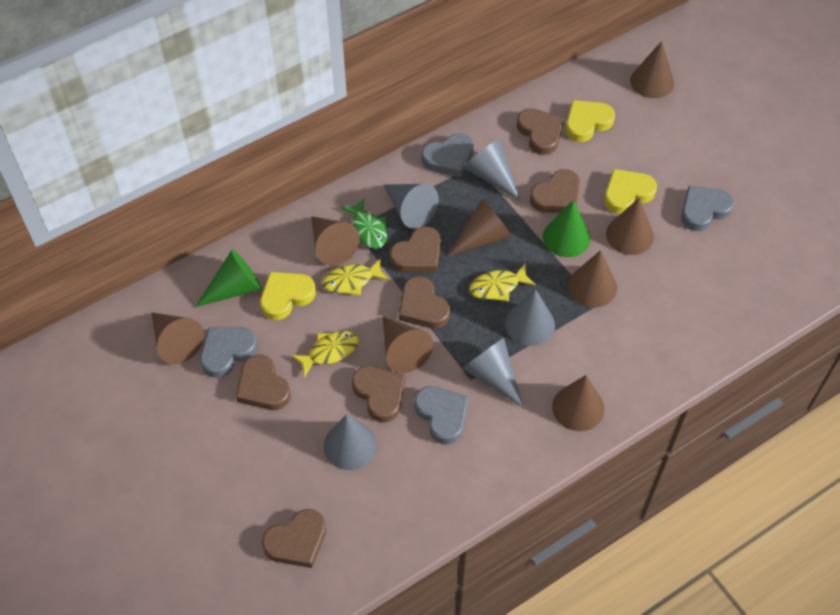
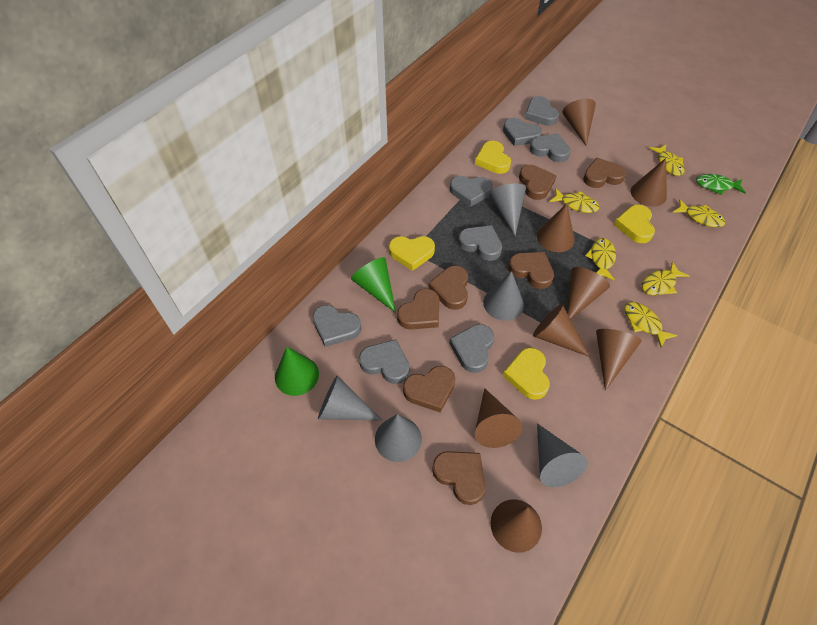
grey heart: 4 -> 8
yellow fish: 3 -> 6
yellow heart: 3 -> 4

